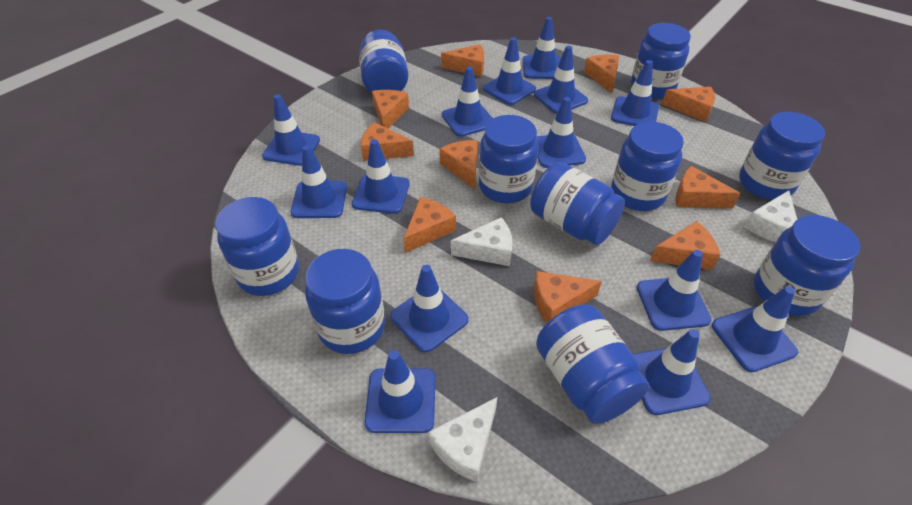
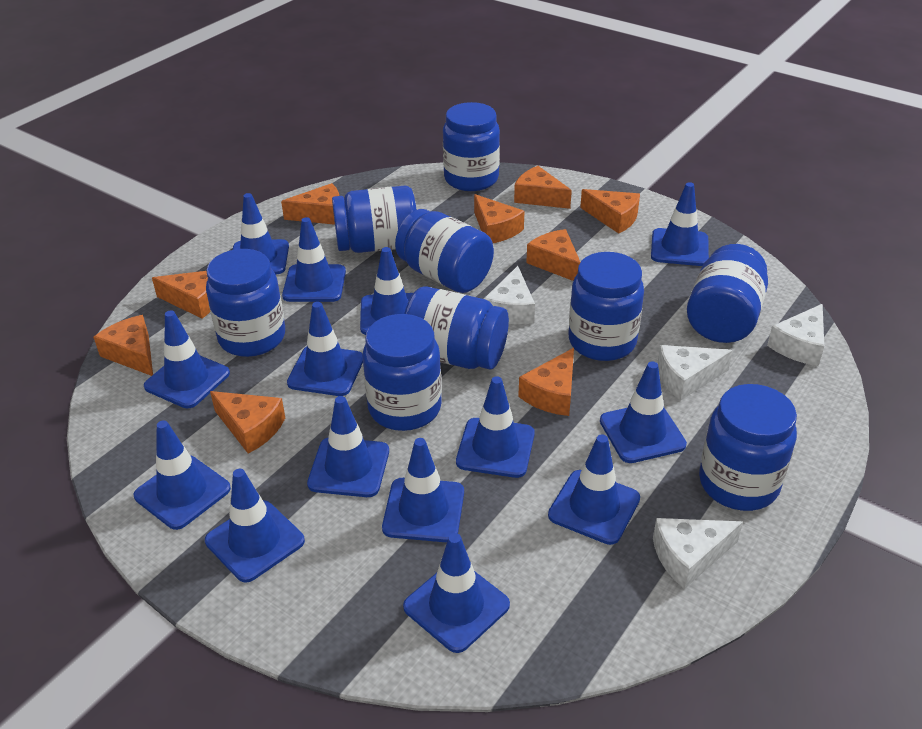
blue jar: 10 -> 9
orange cheese: 10 -> 9
white cheese: 3 -> 4

